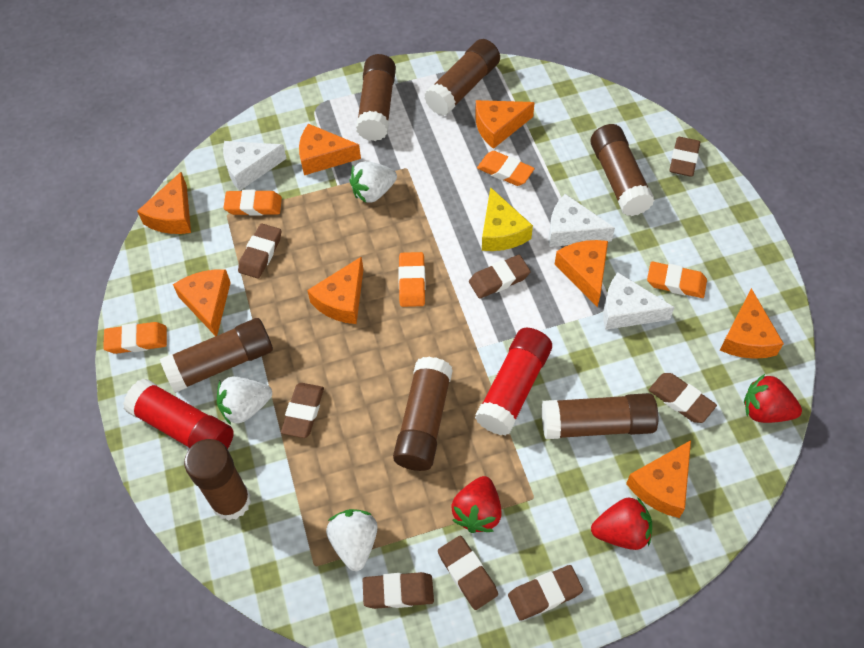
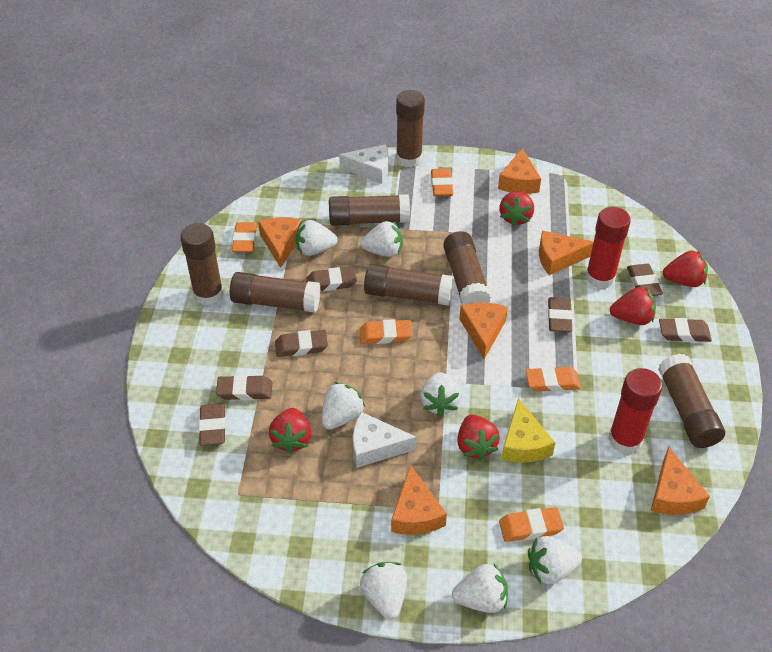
brown eraser: 8 -> 7
orange cheese: 8 -> 6
red strawberry: 3 -> 5
white cheese: 3 -> 2
white strawberry: 3 -> 7

